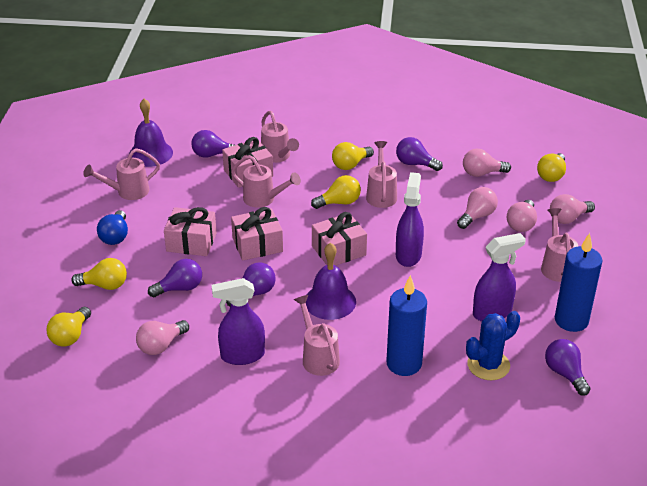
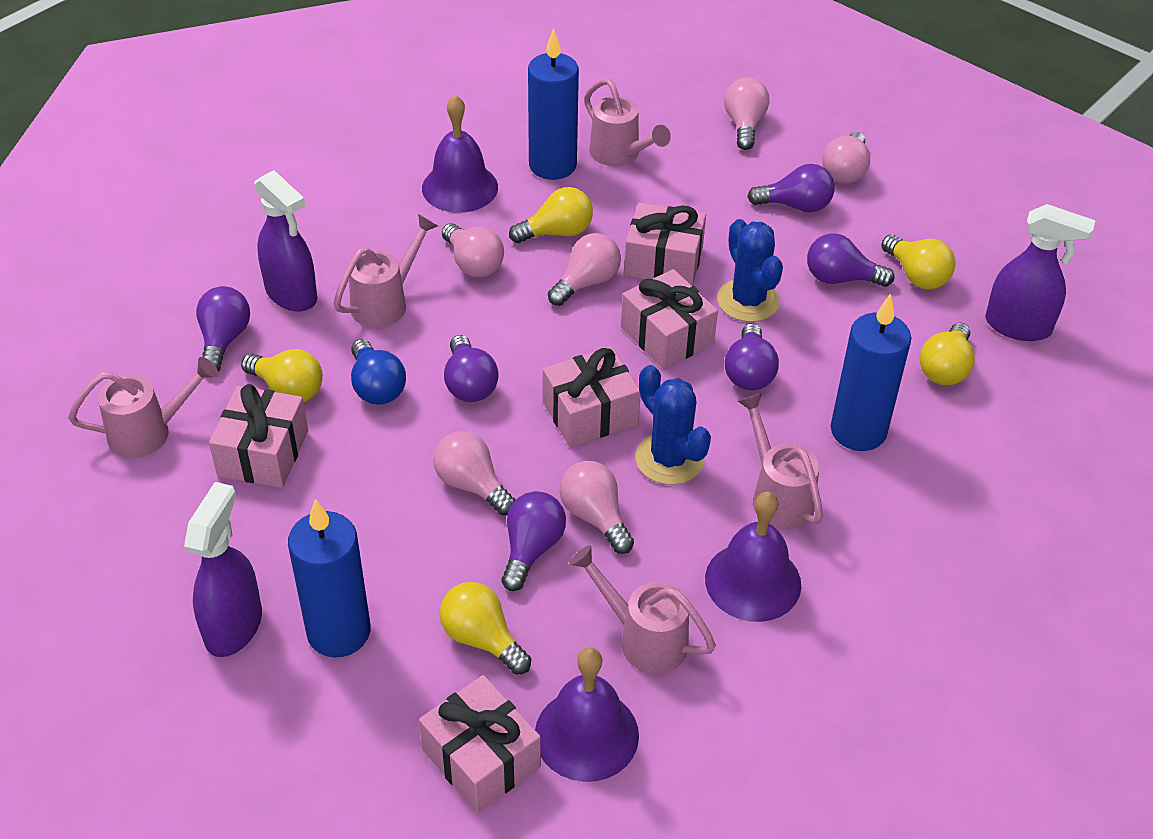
blue cactus: 1 -> 2
blue candle: 2 -> 3
pink gift: 4 -> 5
pink light bulb: 5 -> 6
pink watering can: 6 -> 5
purple bell: 2 -> 3
purple light bulb: 5 -> 6

